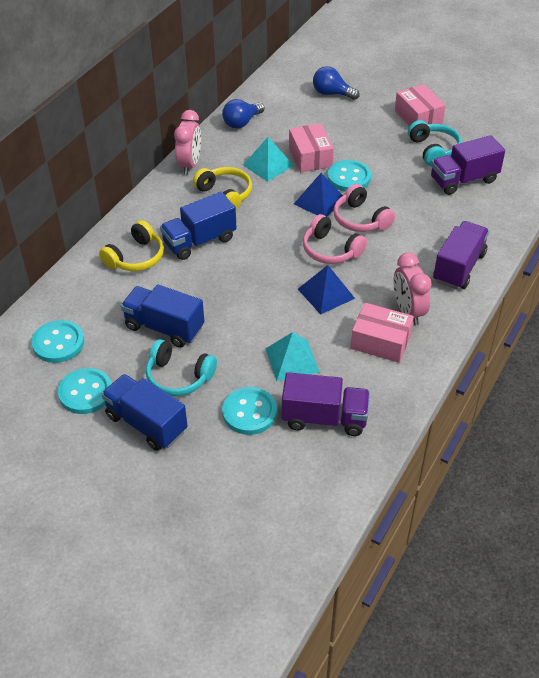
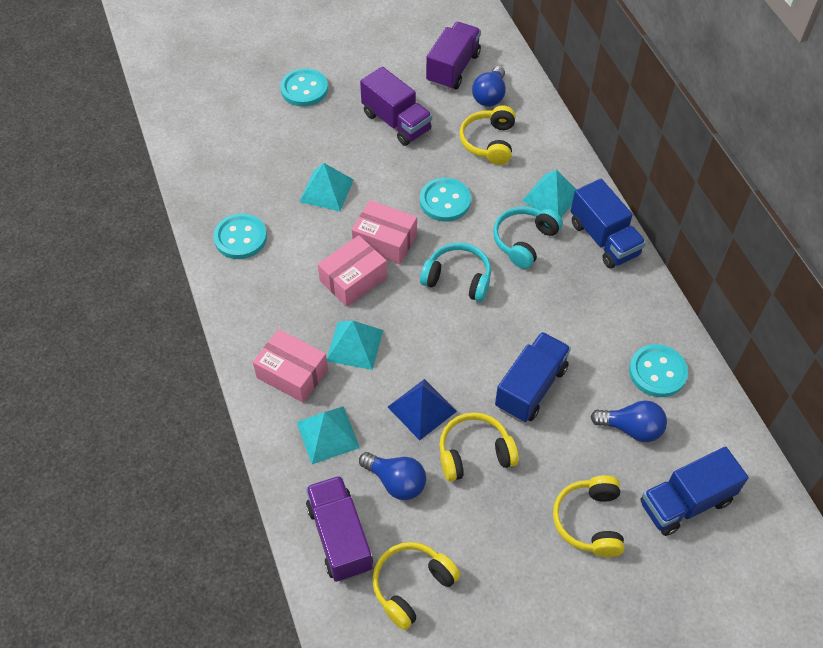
blue light bulb: 2 -> 3
blue pyramid: 2 -> 1
pink clock: 2 -> 0
pink headphones: 2 -> 0
turquoise pyramid: 2 -> 4
yellow headphones: 2 -> 4

